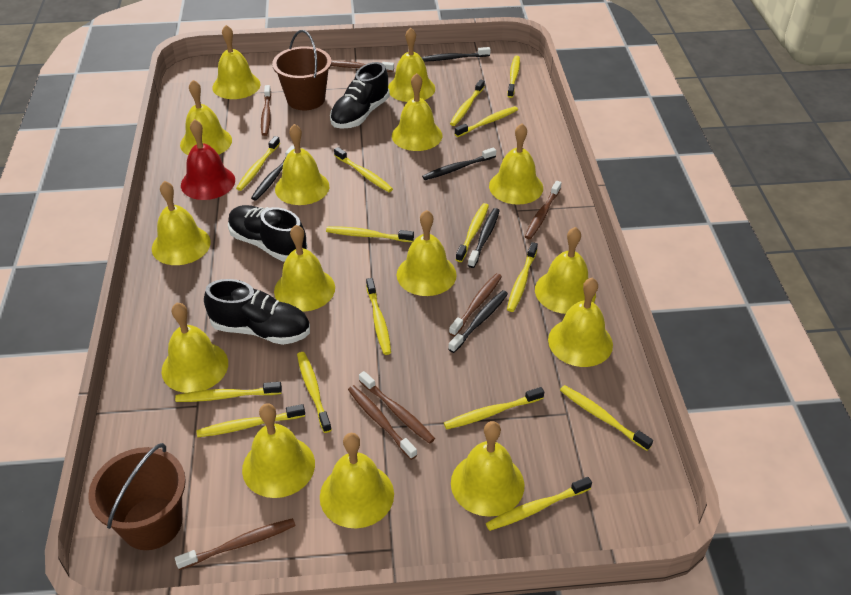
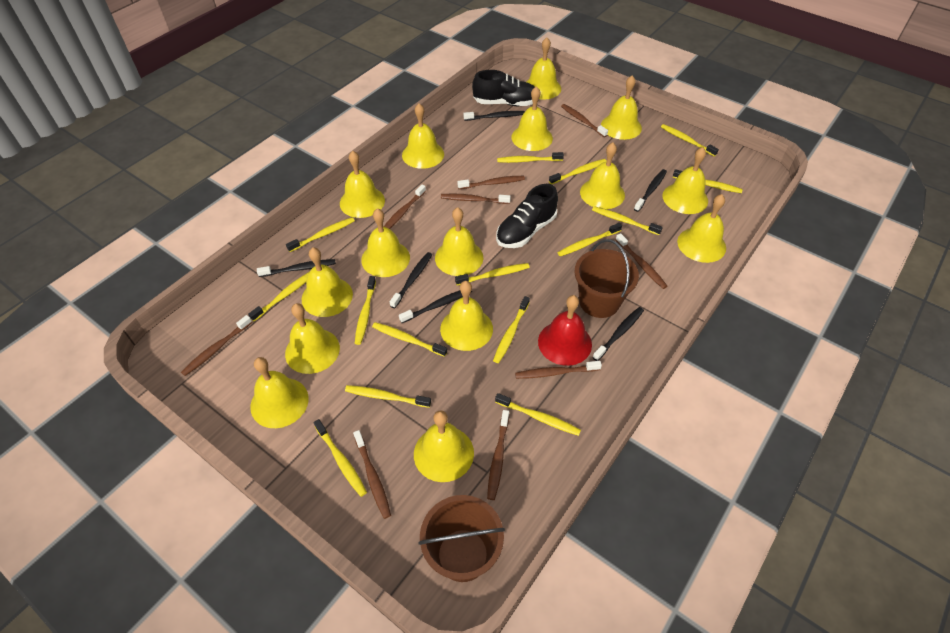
black shoe: 3 -> 2
black toothbrush: 5 -> 6
brown toothbrush: 7 -> 9

